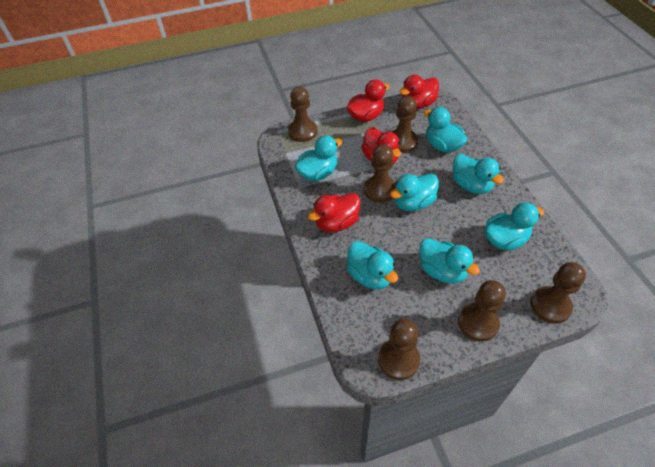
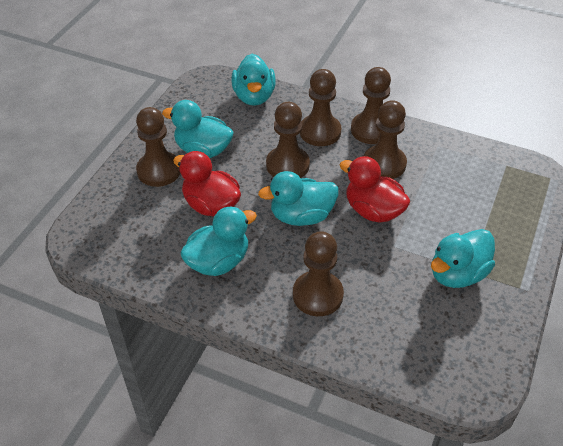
red duck: 4 -> 2
turquoise duck: 7 -> 5

